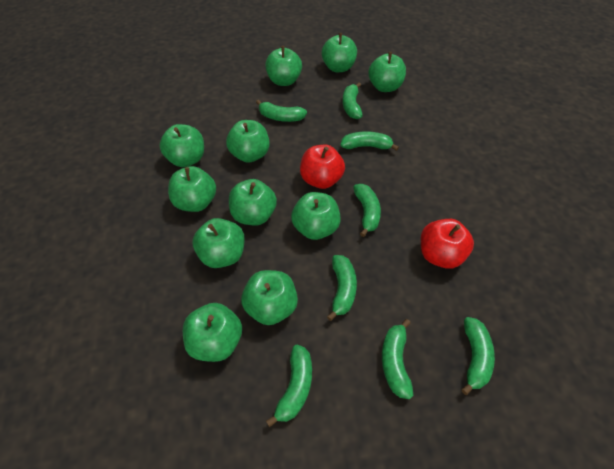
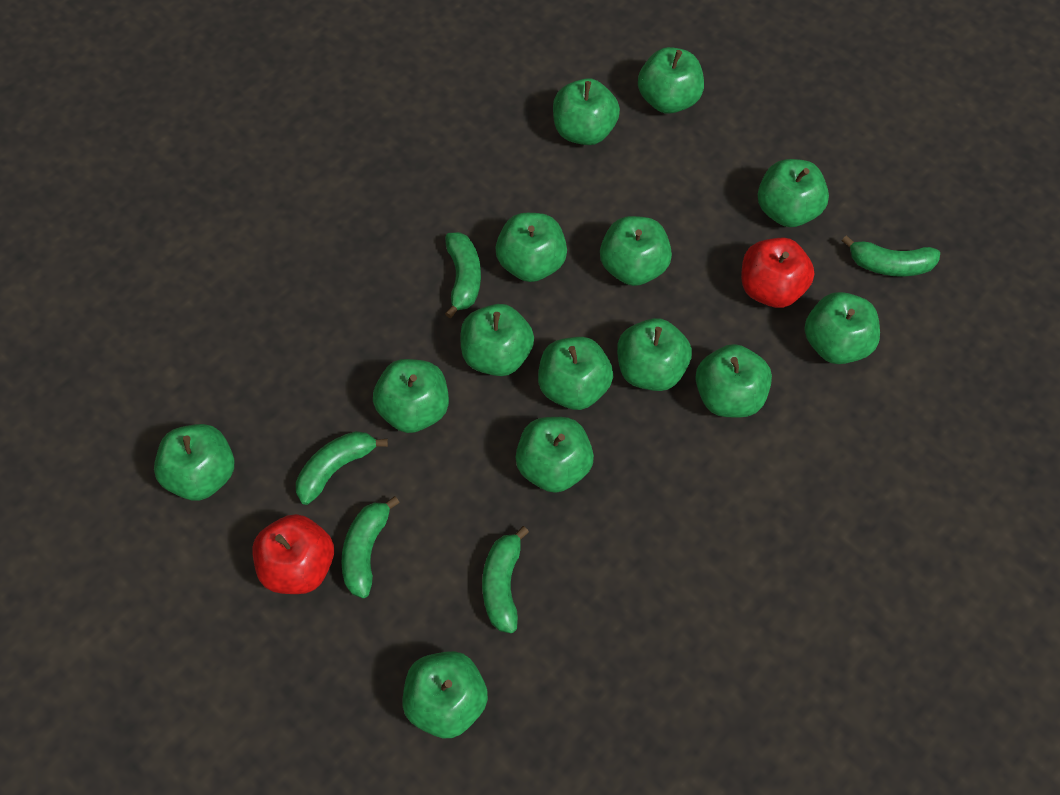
green apple: 11 -> 14
green banana: 8 -> 5

